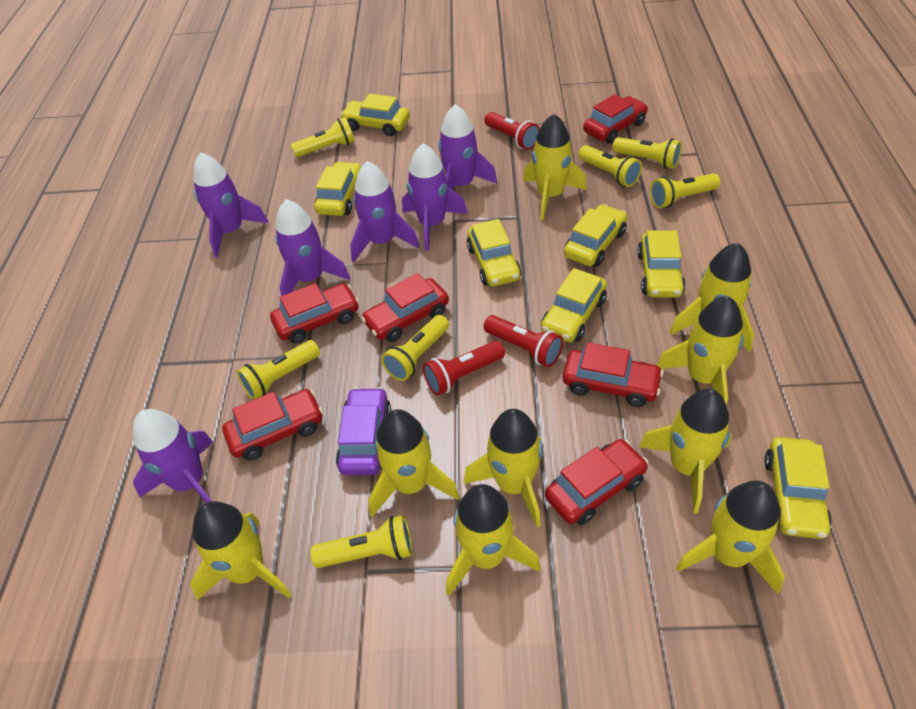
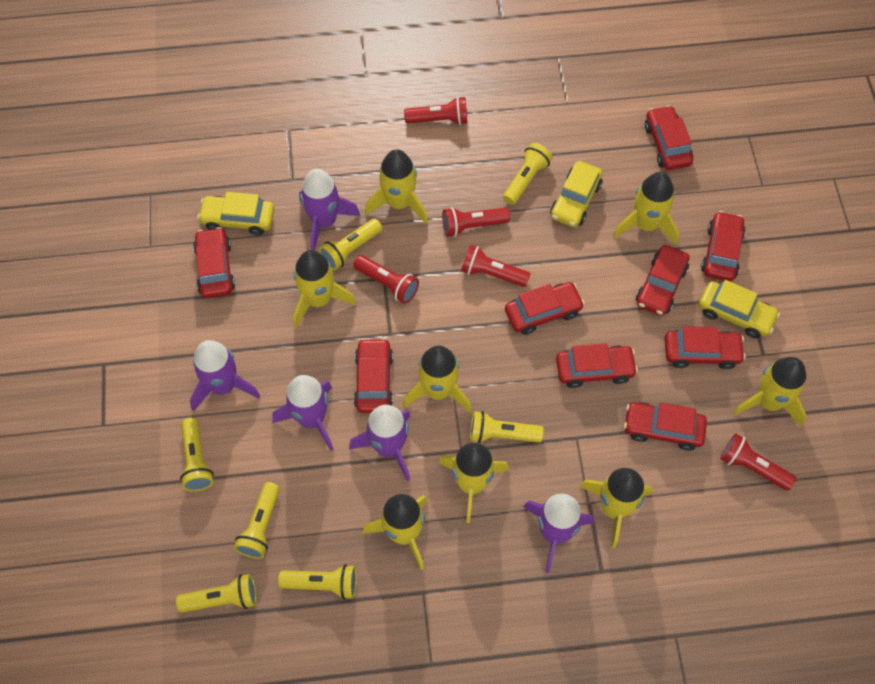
purple car: 1 -> 0
purple rocket: 6 -> 5
red car: 6 -> 9
red flashlight: 3 -> 5
yellow car: 7 -> 3
yellow rocket: 9 -> 8

